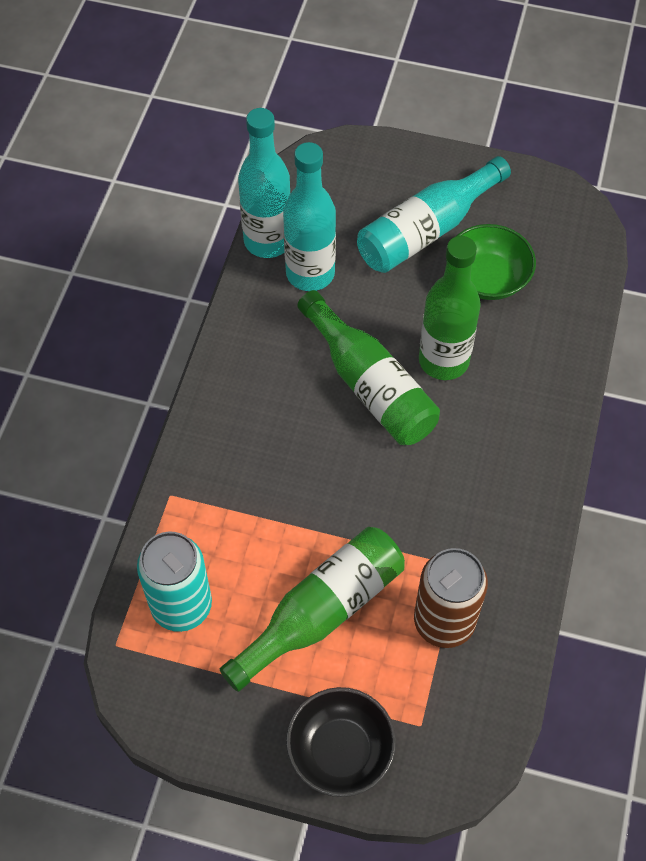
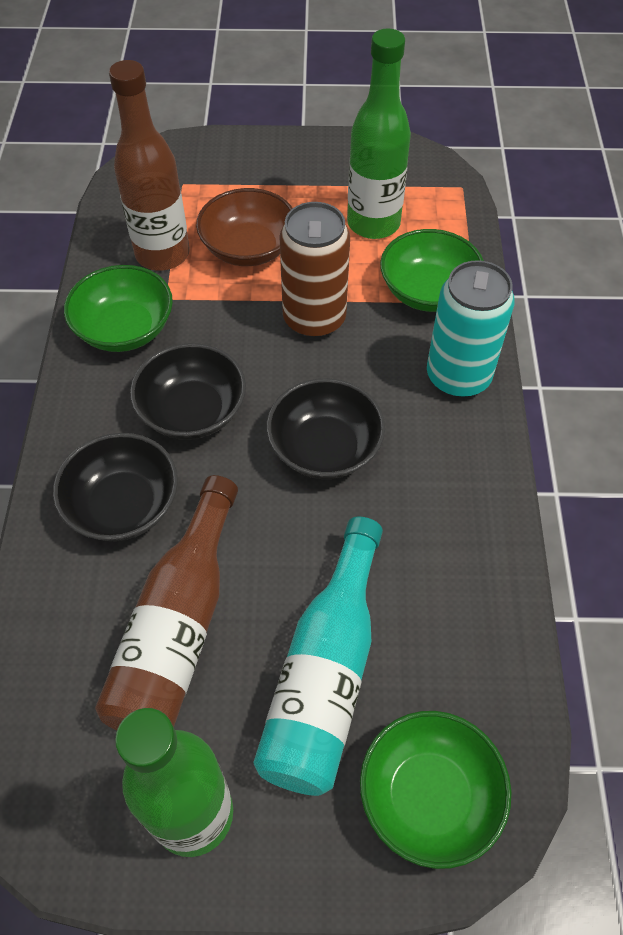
black bowl: 1 -> 3
brown bottle: 0 -> 2
brown bowl: 0 -> 1
green bottle: 3 -> 2
green bowl: 1 -> 3
turquoise bottle: 3 -> 1

